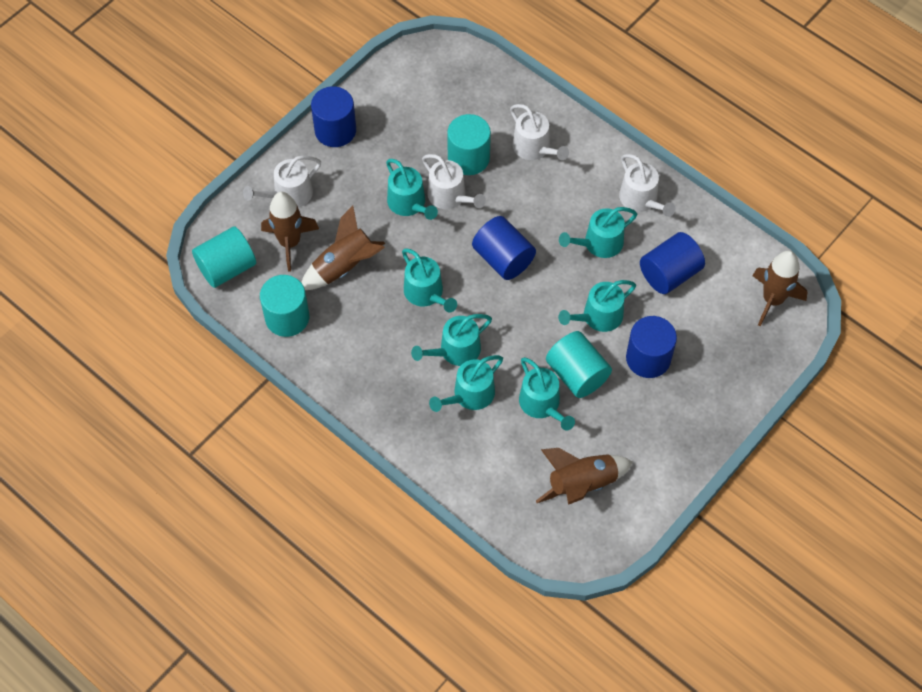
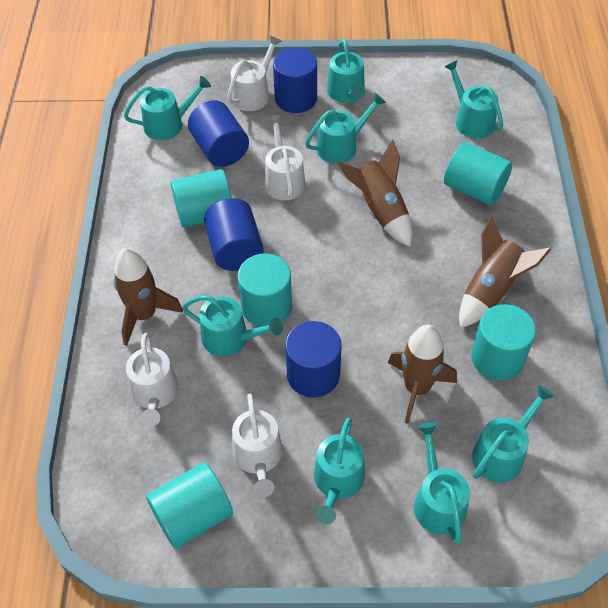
turquoise cylinder: 4 -> 5
turquoise watering can: 7 -> 8

